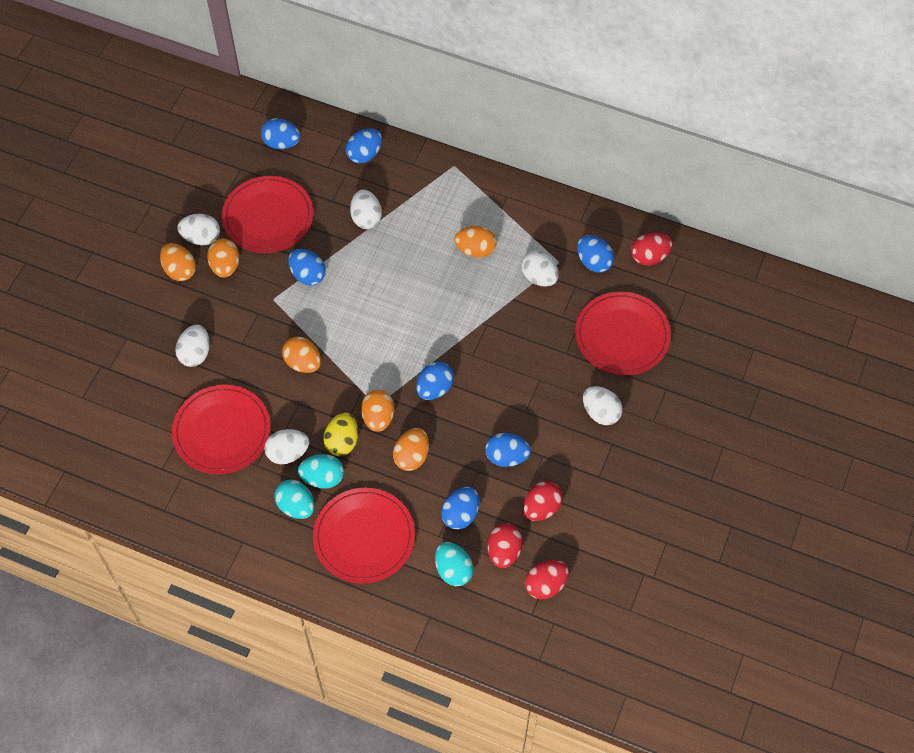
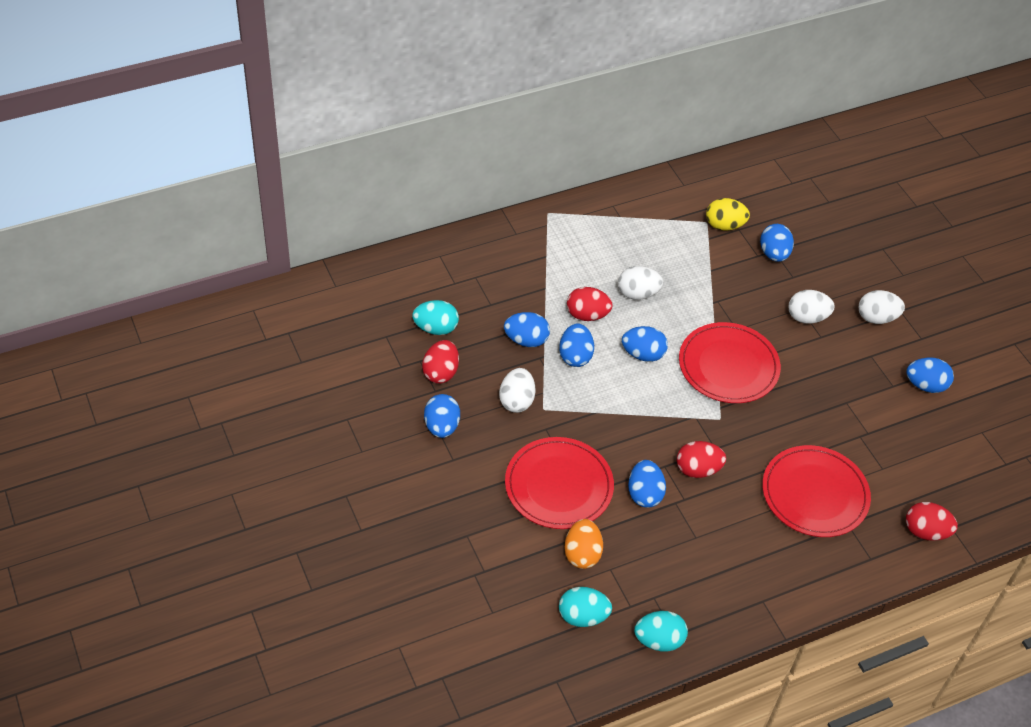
orange egg: 6 -> 1
red plate: 4 -> 3
white egg: 6 -> 4

